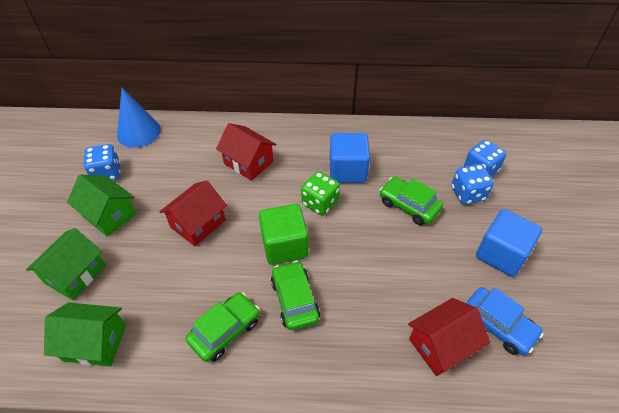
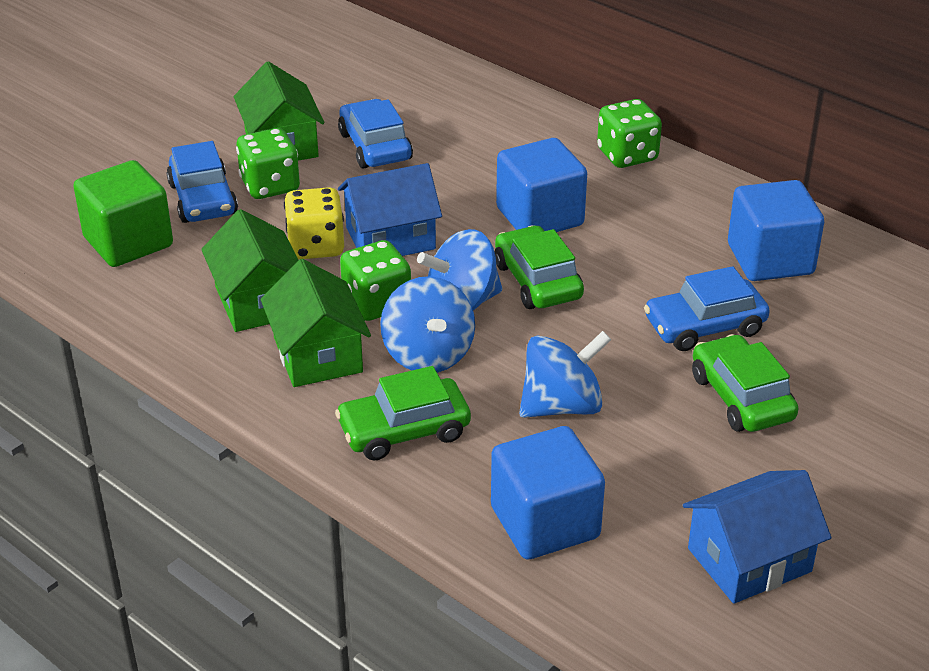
blue car: 1 -> 3
blue cone: 1 -> 0
blue cube: 2 -> 3
blue dice: 3 -> 0
blue house: 0 -> 2
blue spinning top: 0 -> 3
green dice: 1 -> 3
red house: 3 -> 0
yellow dice: 0 -> 1

